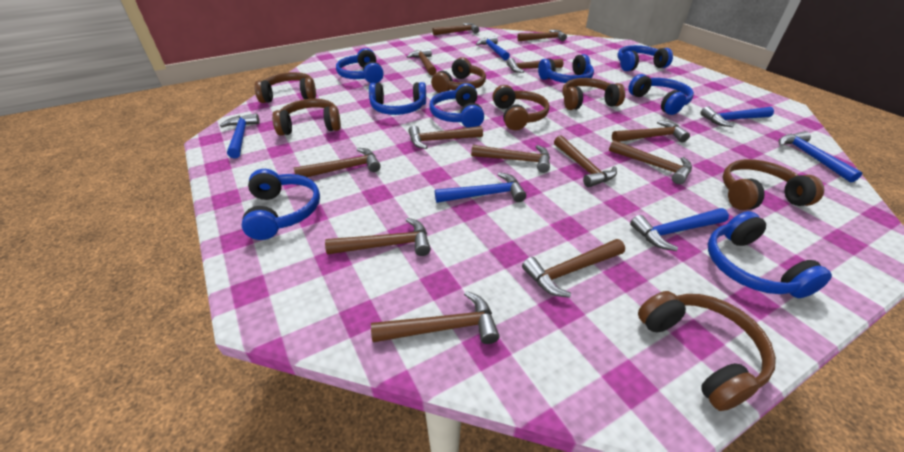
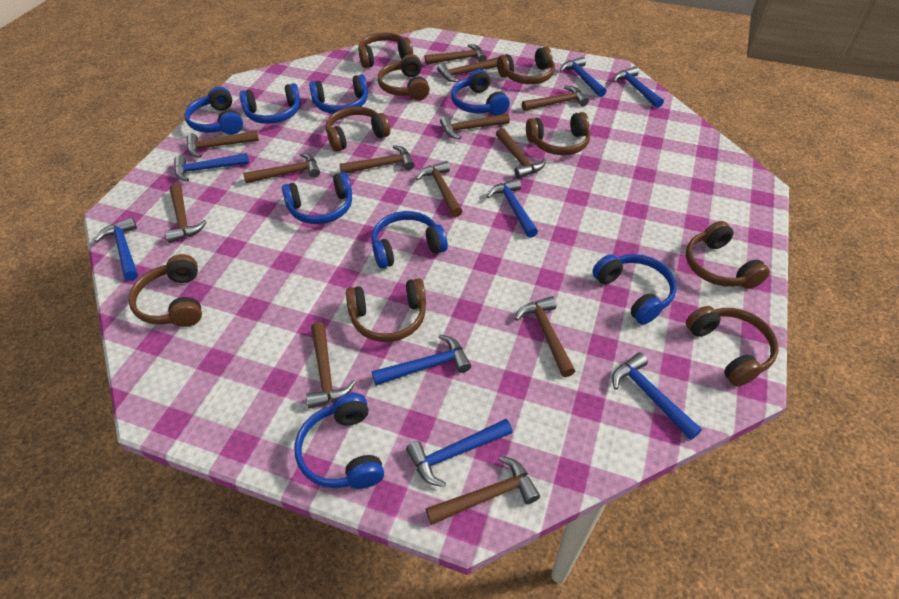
blue hammer: 6 -> 8
brown headphones: 7 -> 9

